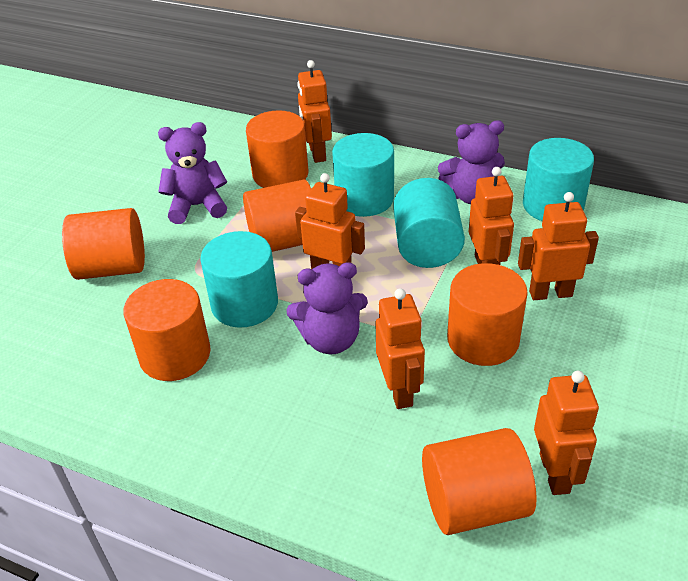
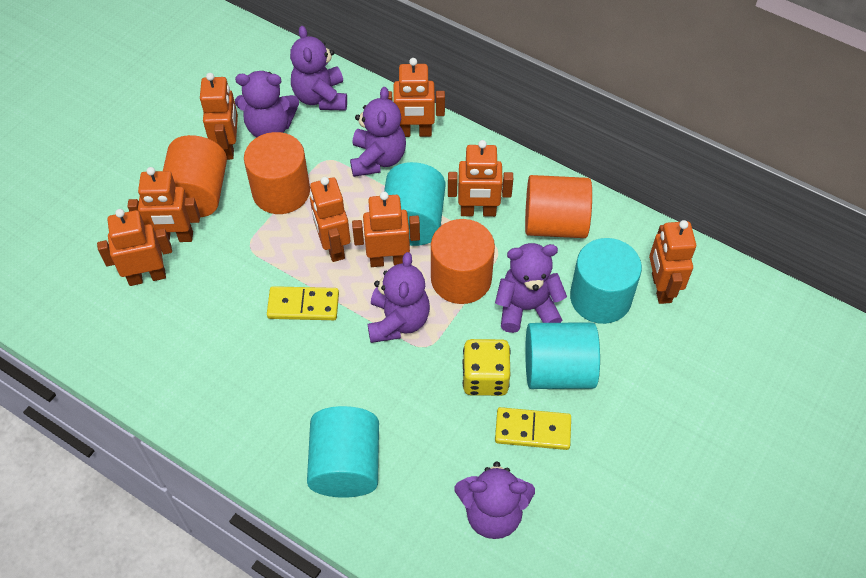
orange cylinder: 6 -> 4
orange robot: 6 -> 8
purple teddy bear: 3 -> 6
yellow dice: 0 -> 1
yellow domino: 0 -> 2

